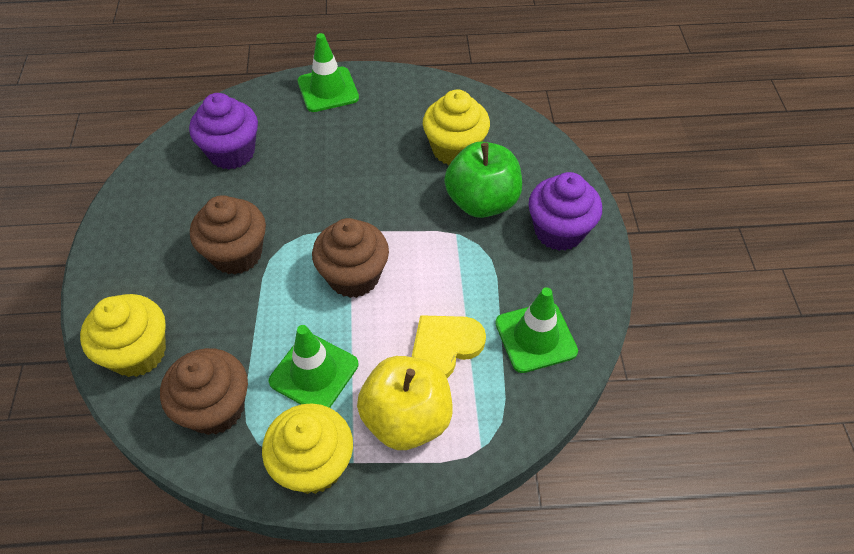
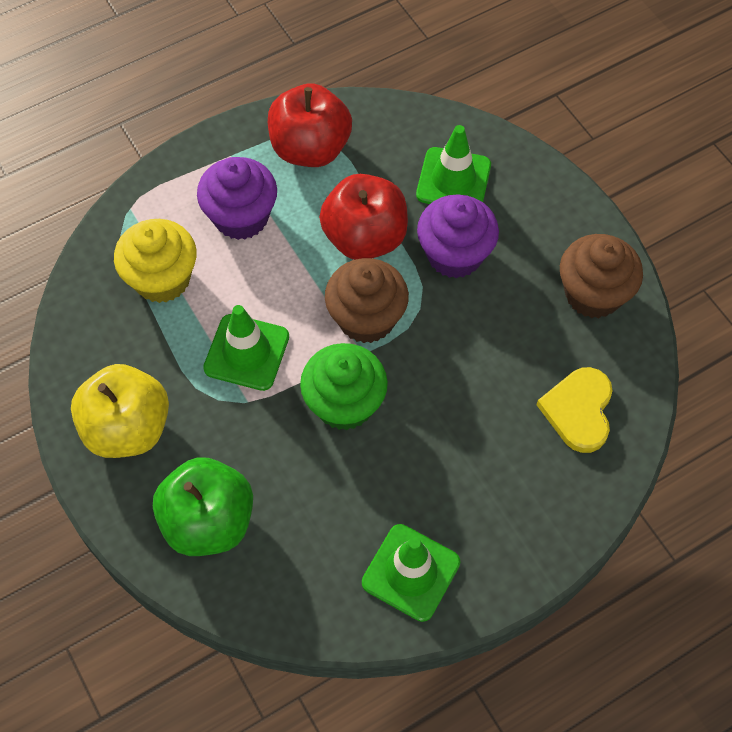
brown cupcake: 3 -> 2
green cupcake: 0 -> 1
red apple: 0 -> 2
yellow cupcake: 3 -> 1

